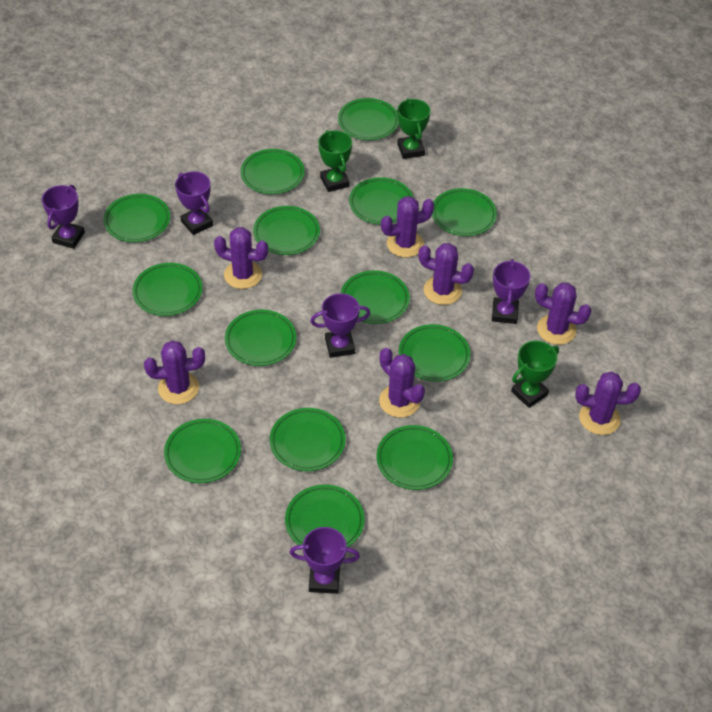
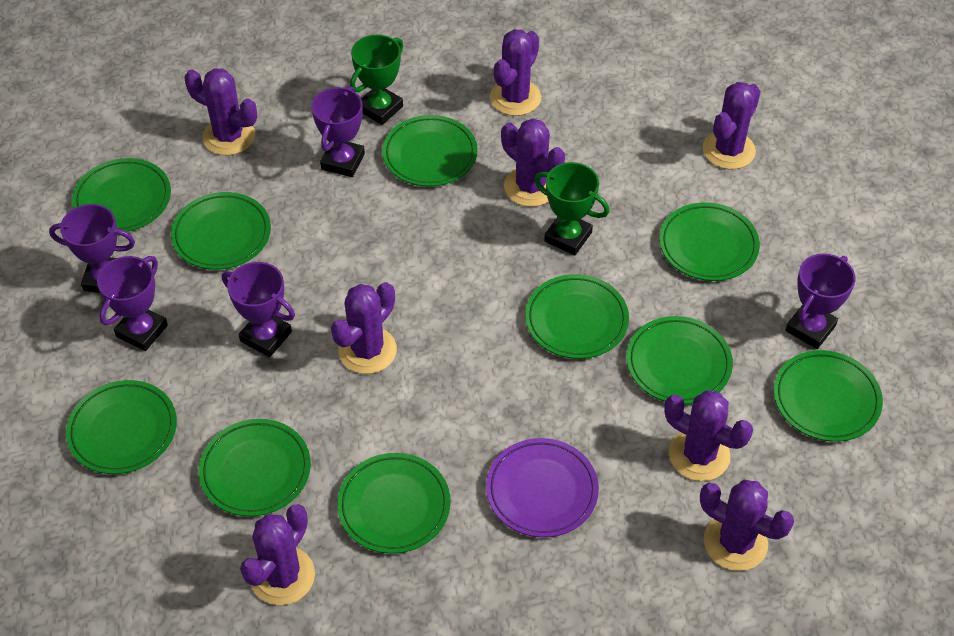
green plate: 14 -> 10
green trophy: 3 -> 2
purple cactus: 7 -> 8
purple plate: 0 -> 1

